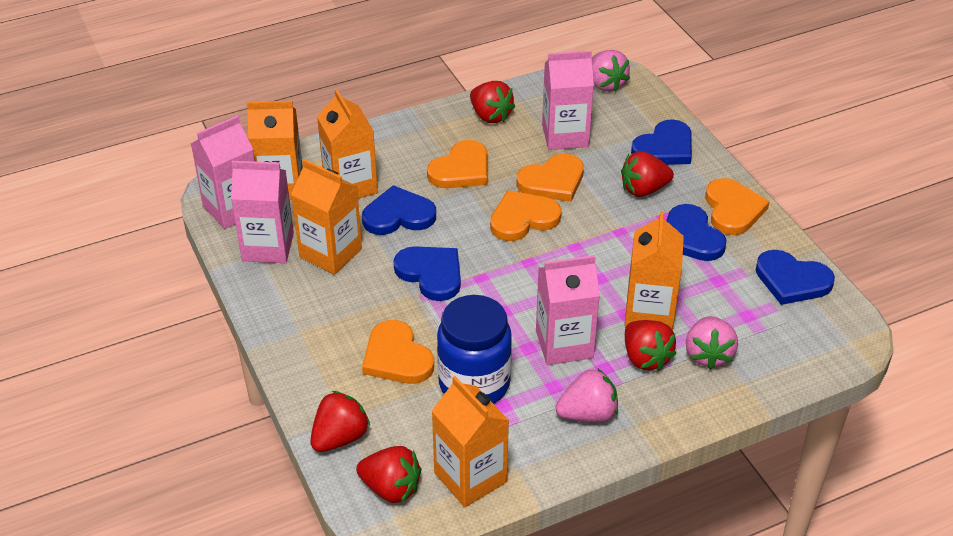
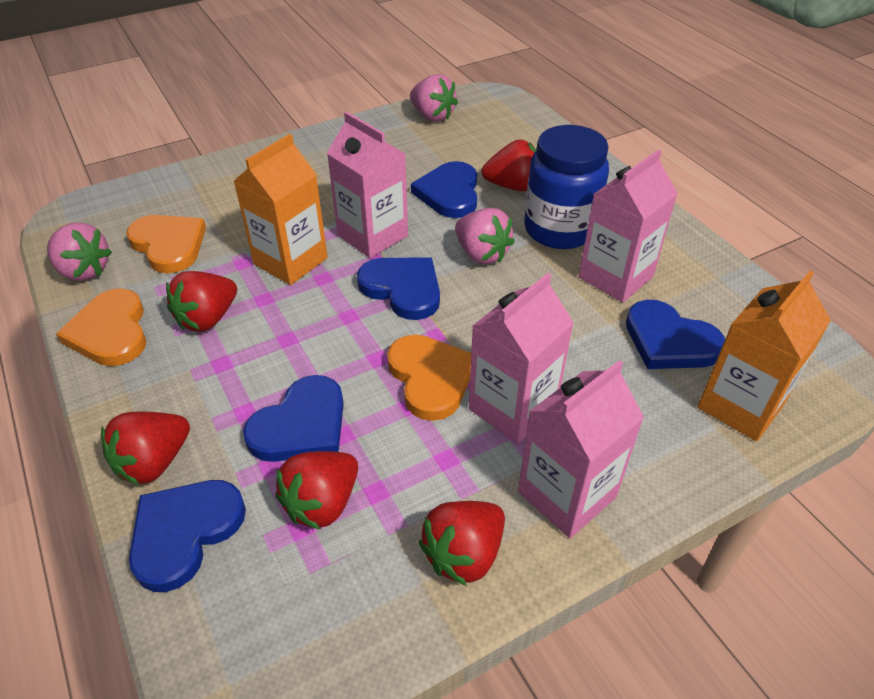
orange carton: 5 -> 2
orange heart: 5 -> 3

